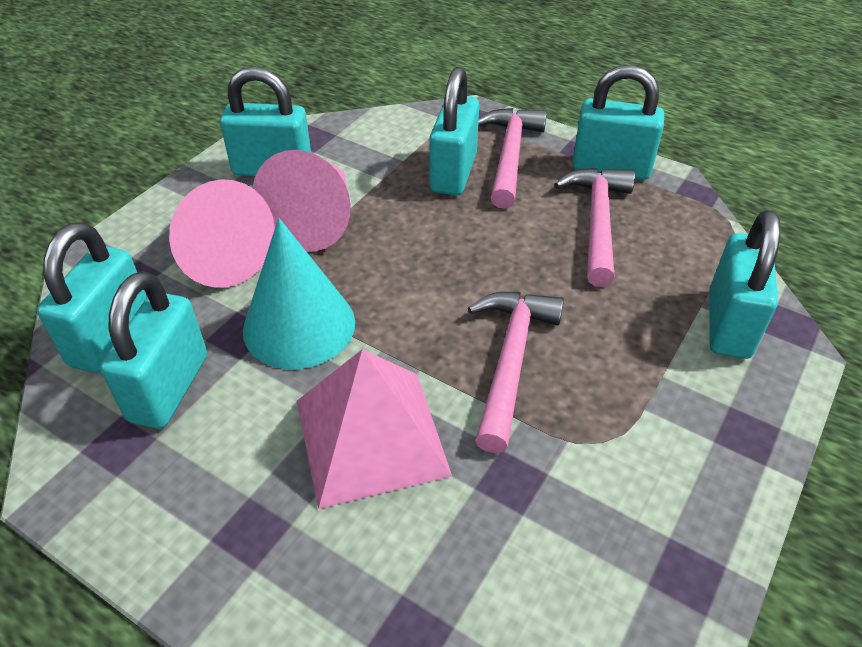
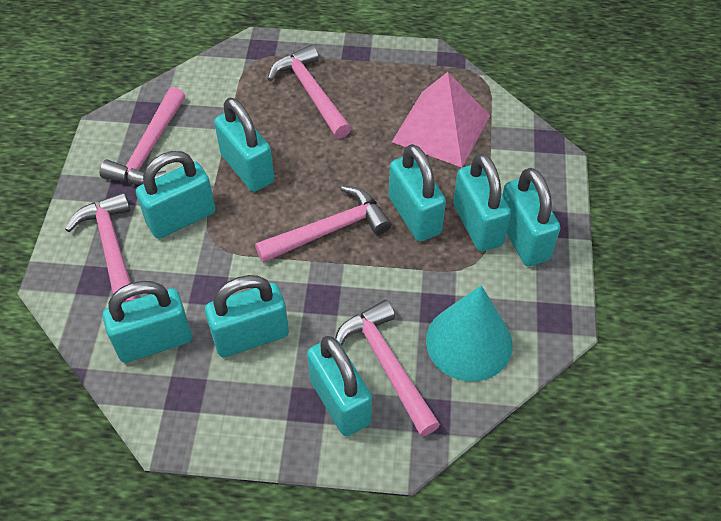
pink cone: 2 -> 0
pink hammer: 3 -> 5
turquoise padlock: 6 -> 8

